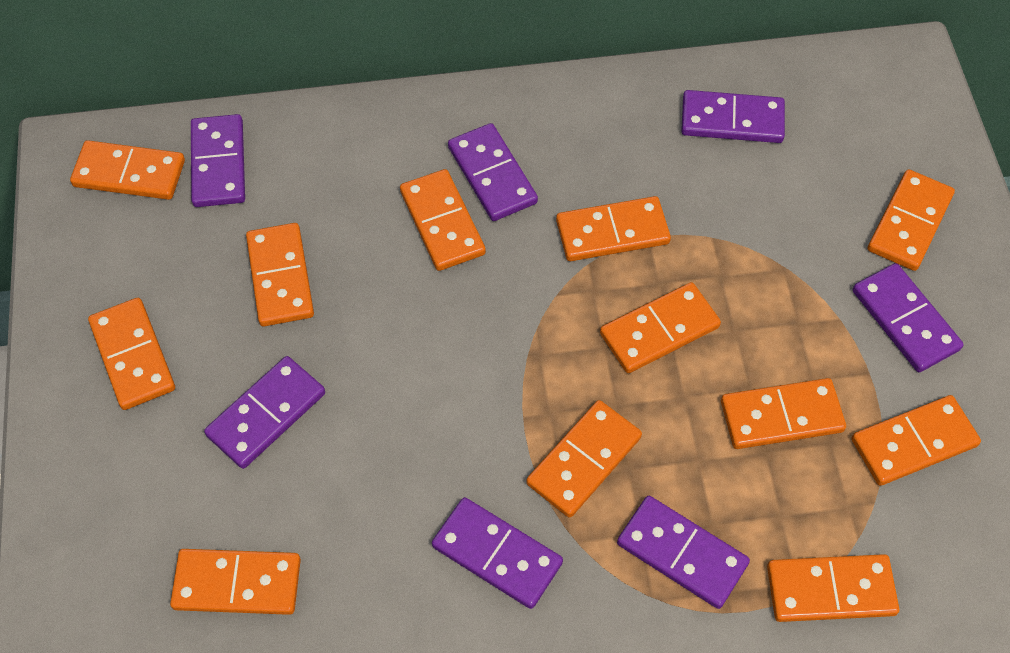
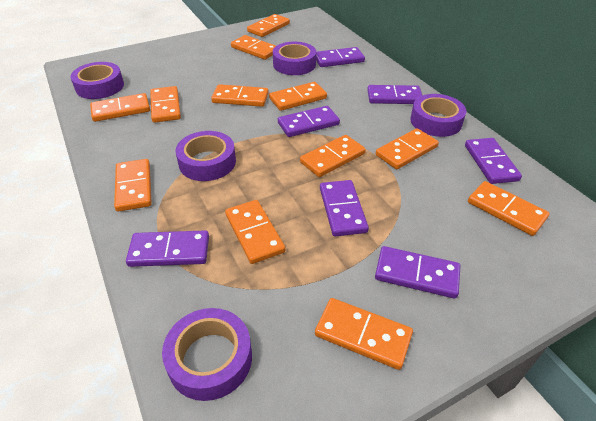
purple tape: 0 -> 5

